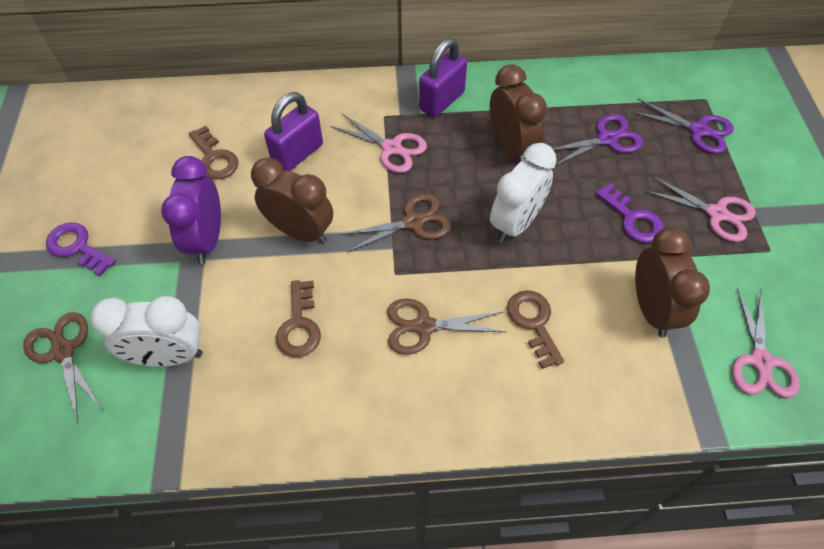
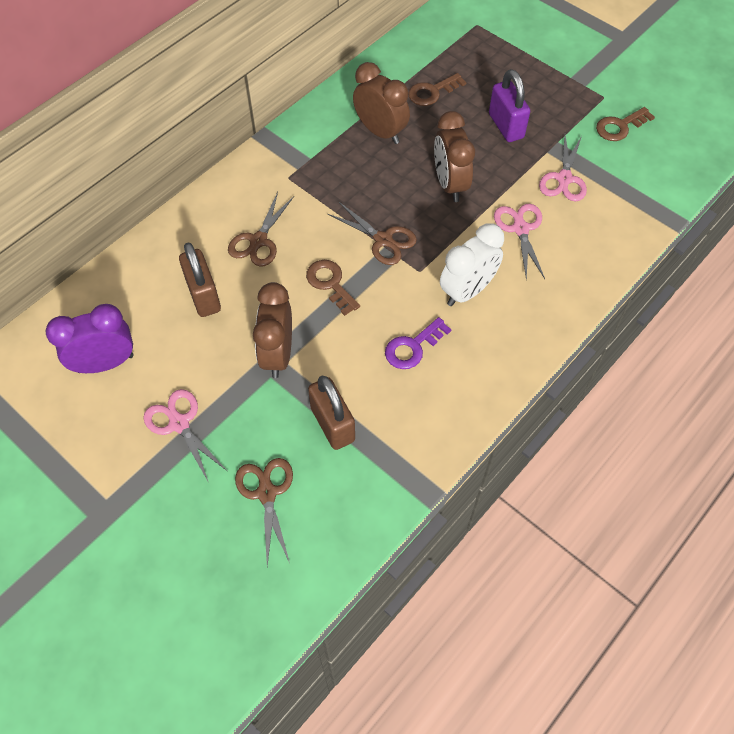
brown padlock: 0 -> 2
purple key: 2 -> 1
purple padlock: 2 -> 1
purple scissors: 2 -> 0
white clock: 2 -> 1

